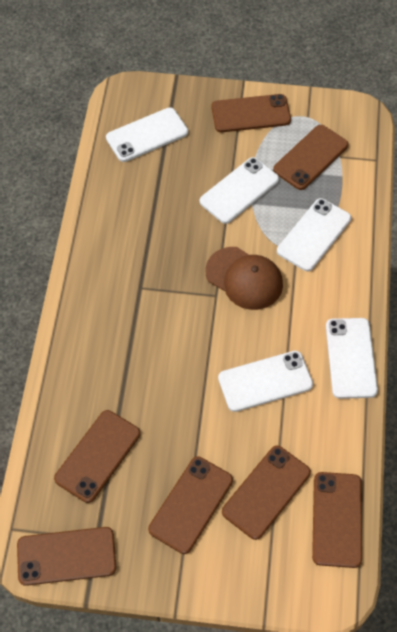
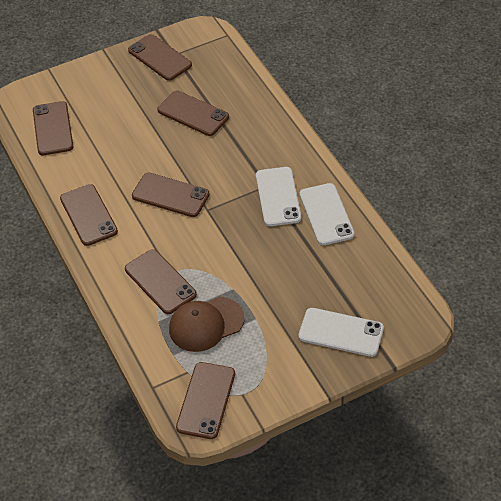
white phone: 5 -> 3

